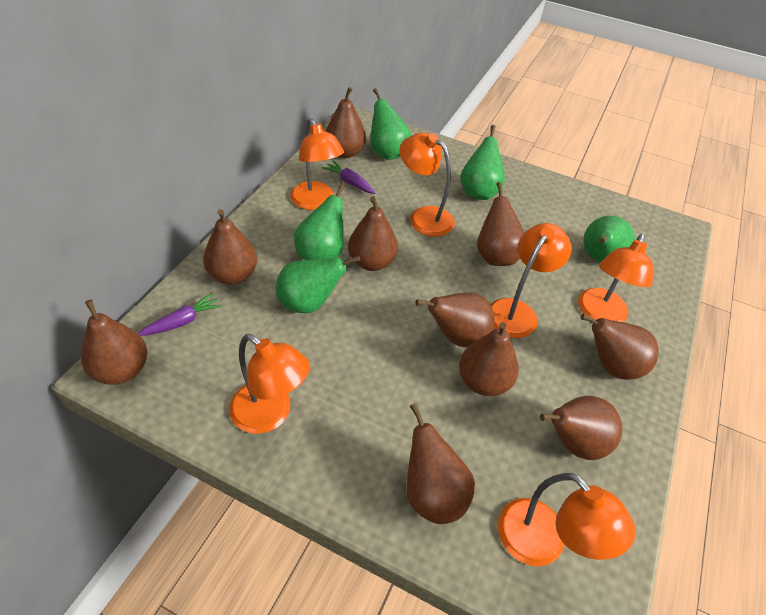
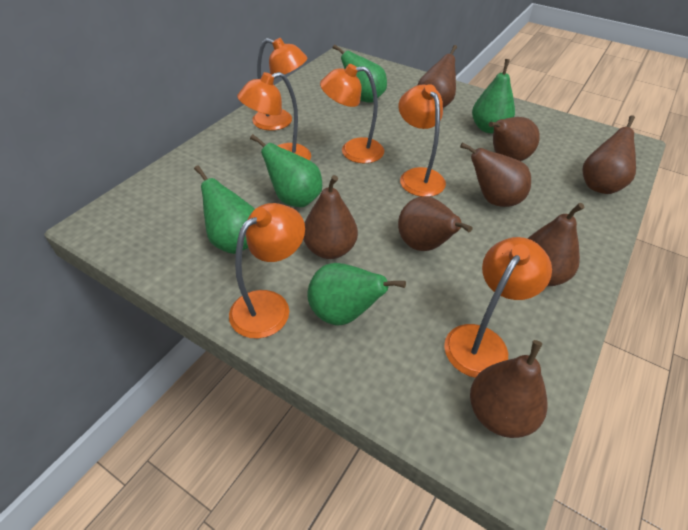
brown pear: 10 -> 8
purple carrot: 2 -> 0

